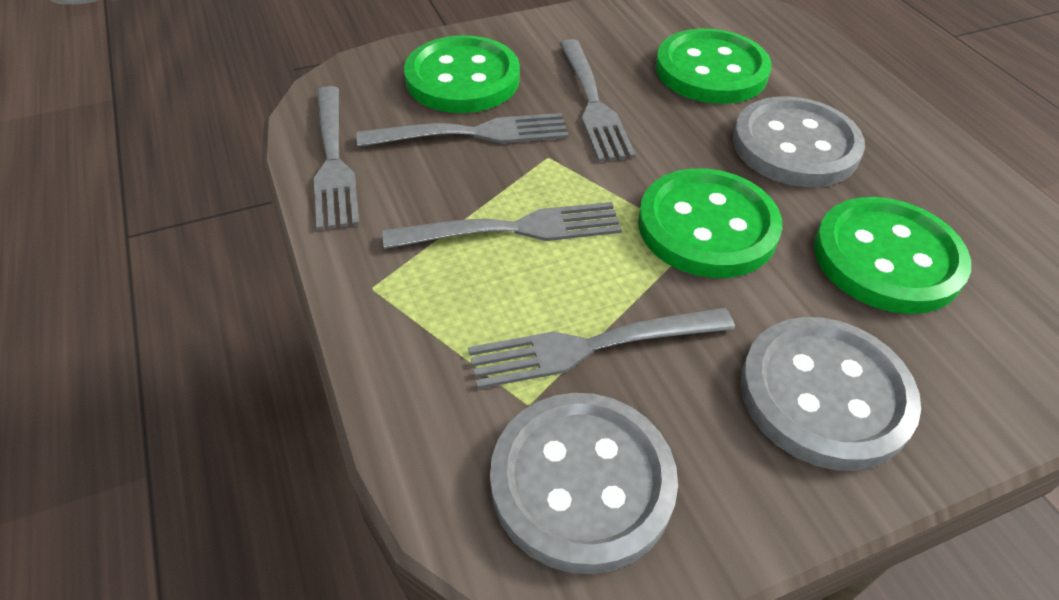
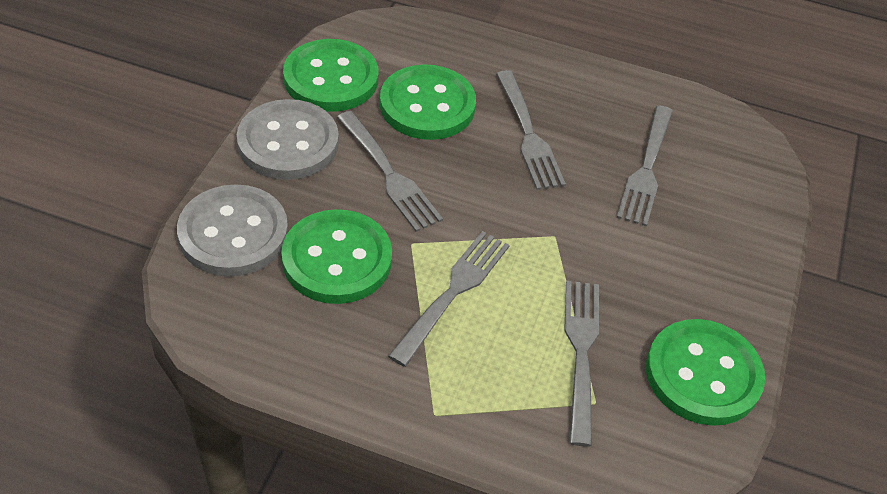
grey button: 3 -> 2

